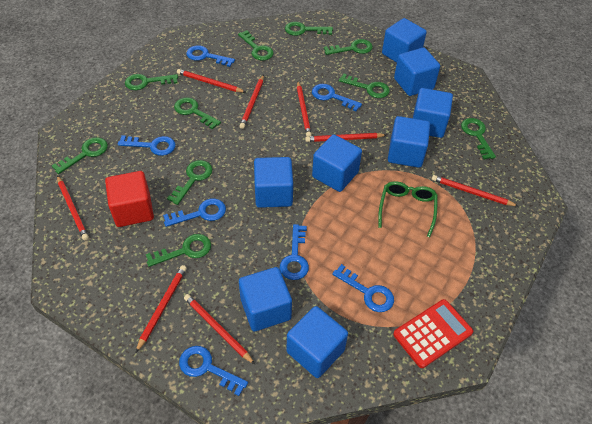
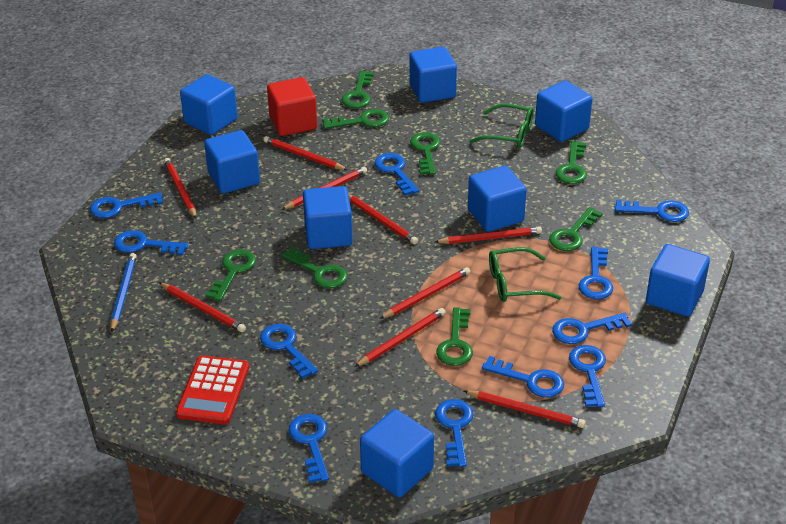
blue key: 7 -> 11
blue pencil: 0 -> 1
green glasses: 1 -> 2
green key: 10 -> 8
red pencil: 8 -> 9

